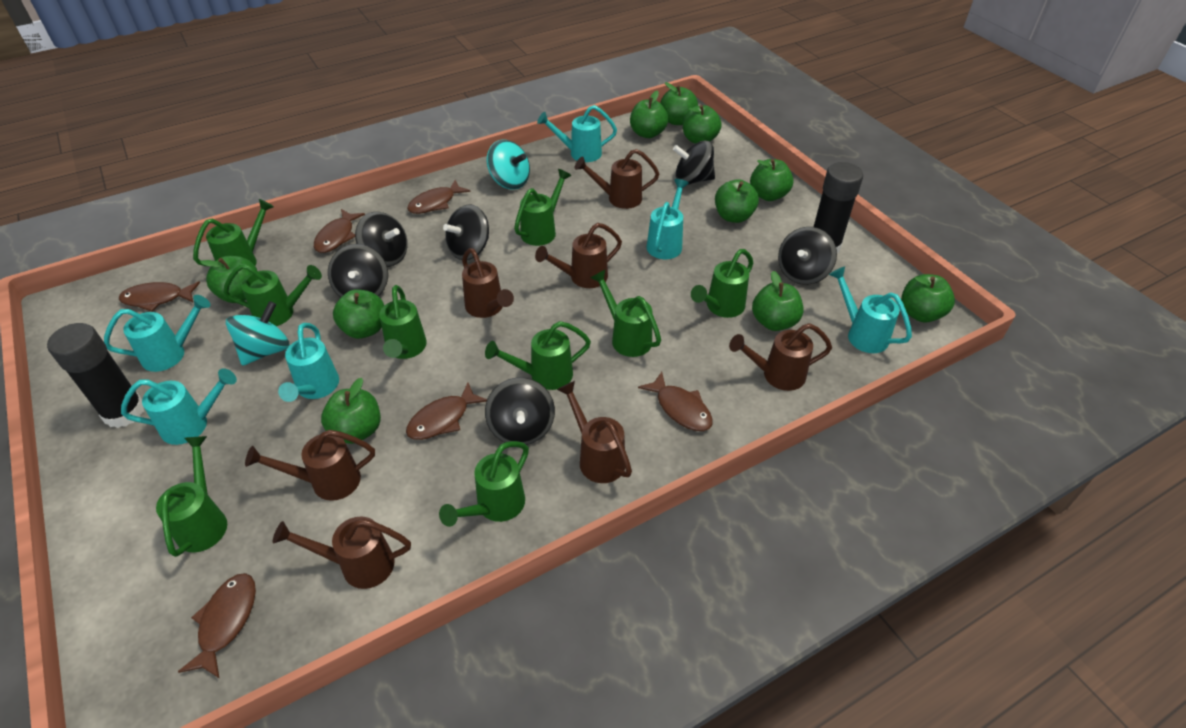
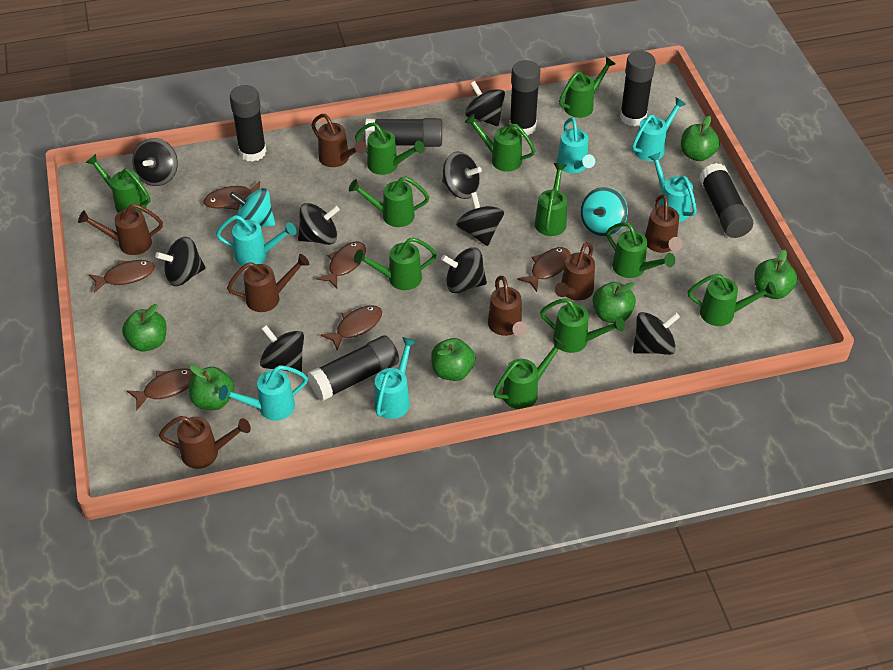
black glue stick: 2 -> 6
black spinning top: 6 -> 9
green apple: 10 -> 6
green watering can: 9 -> 11

